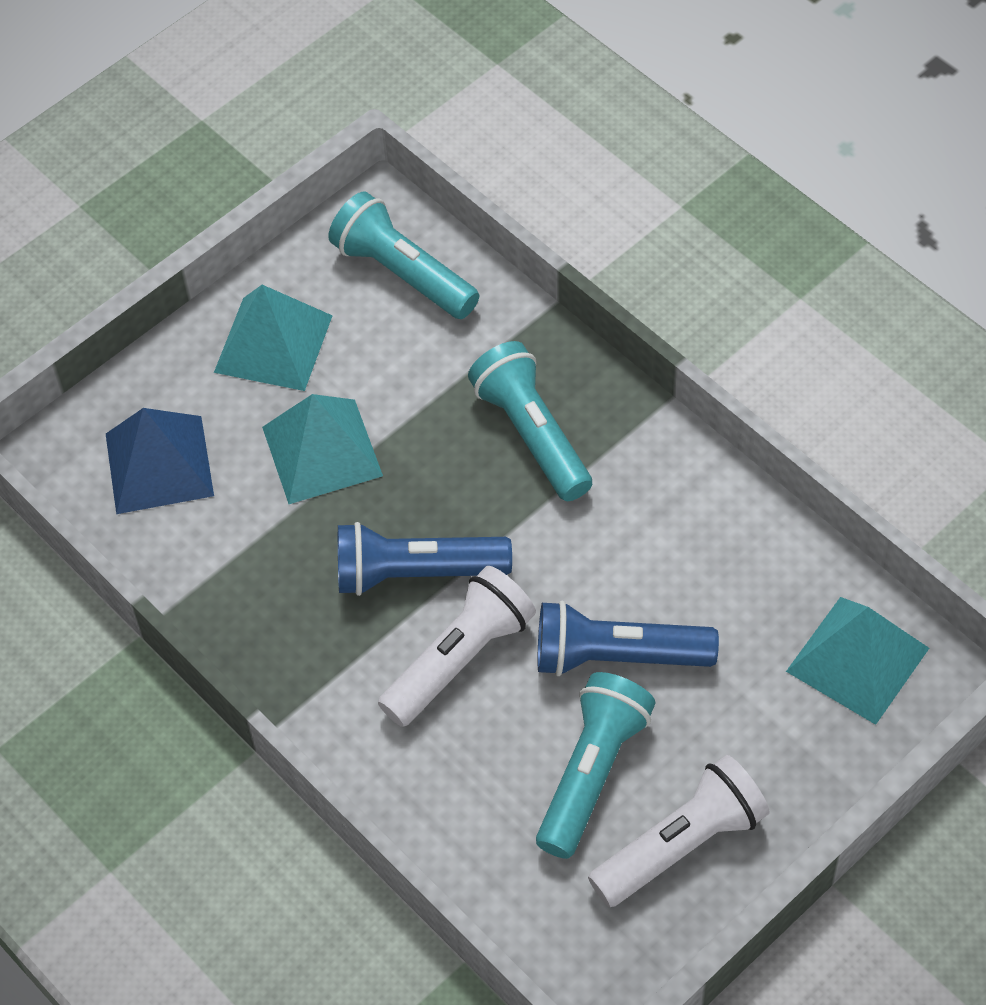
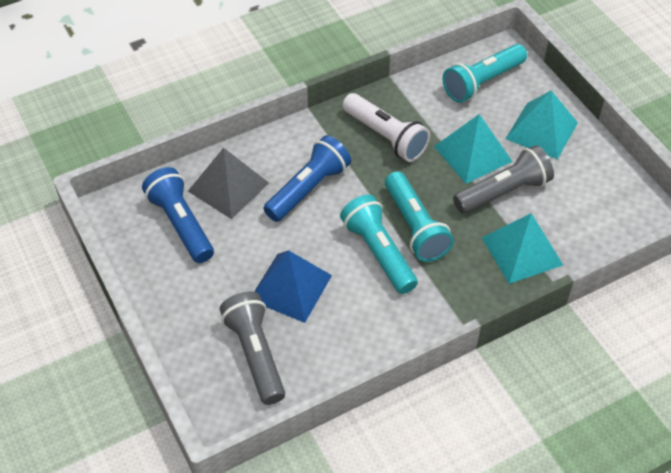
grey flashlight: 0 -> 2
grey pyramid: 0 -> 1
white flashlight: 2 -> 1

